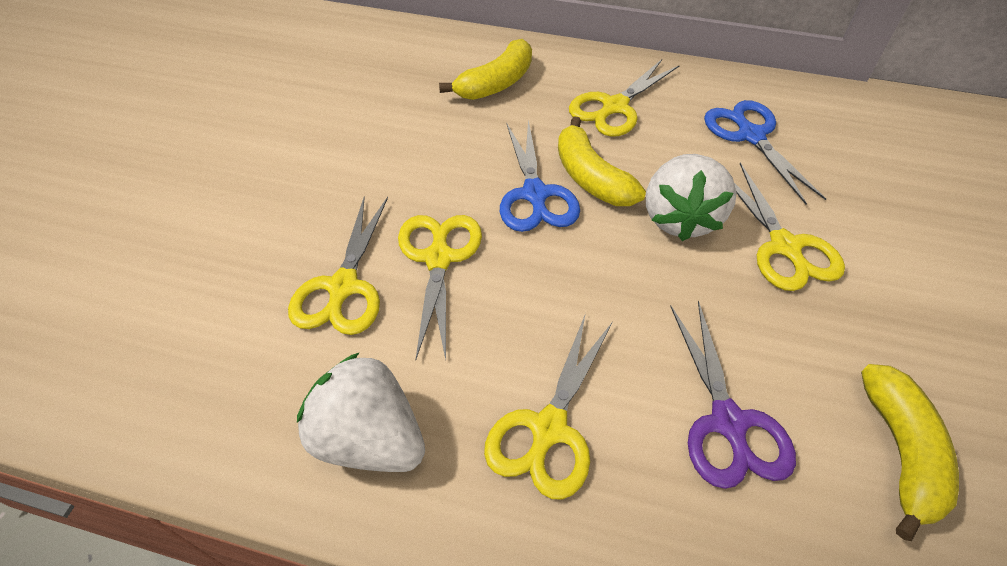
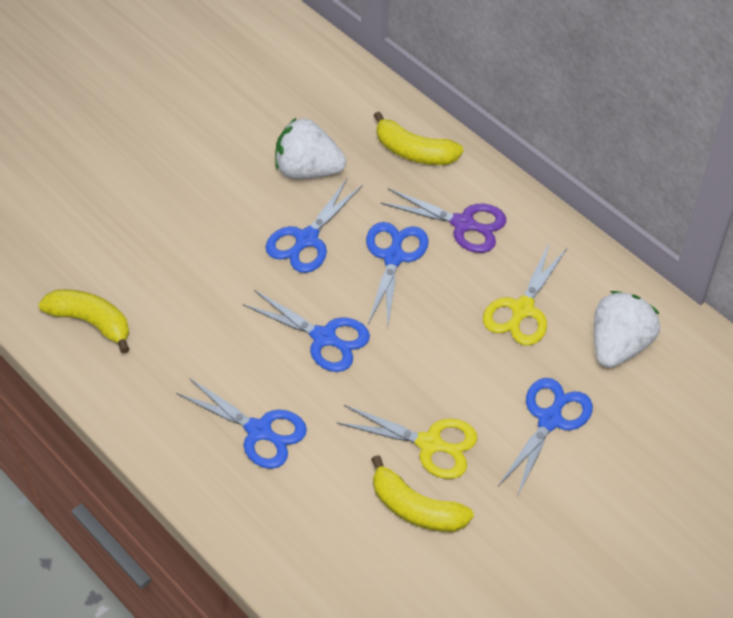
blue scissors: 2 -> 5
yellow scissors: 5 -> 2

